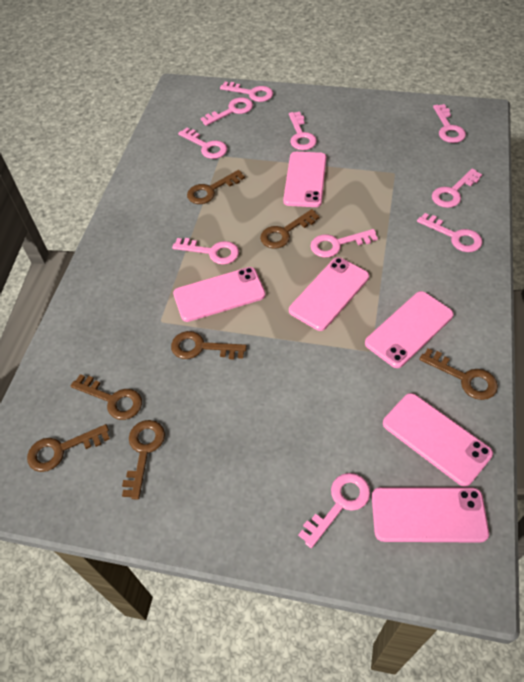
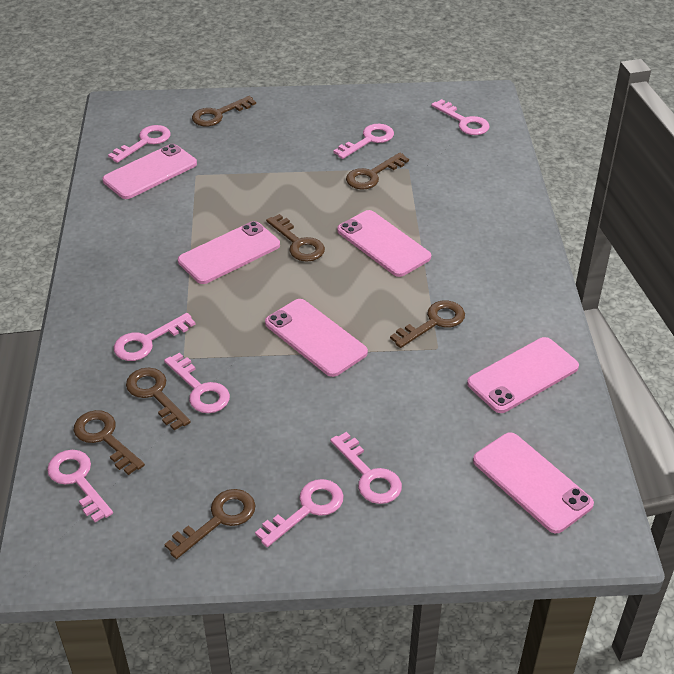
pink key: 10 -> 8

